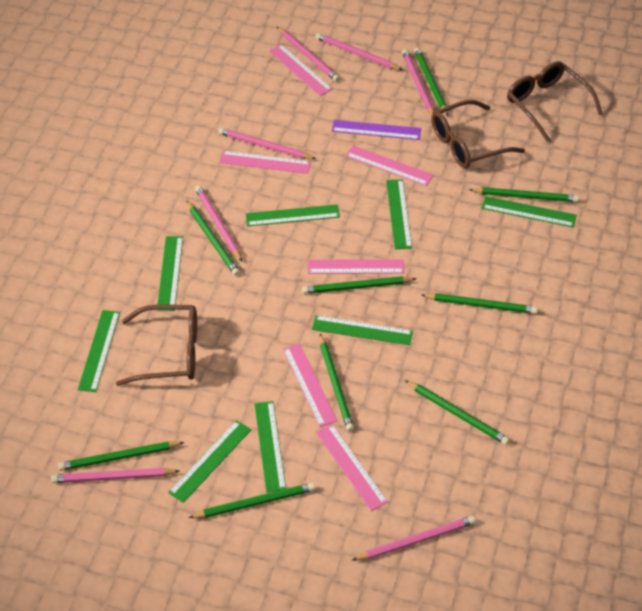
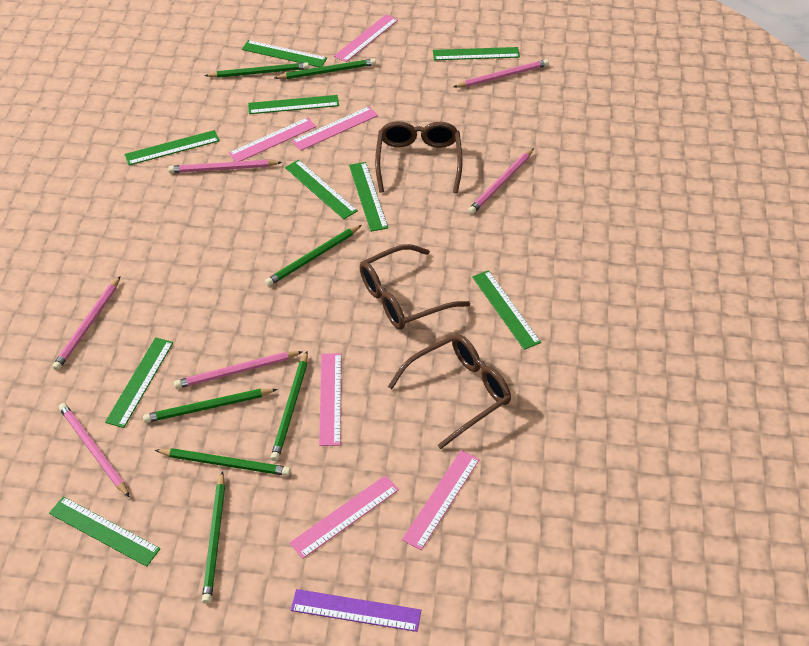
green pencil: 9 -> 7
green ruler: 8 -> 9
pink pencil: 7 -> 6

